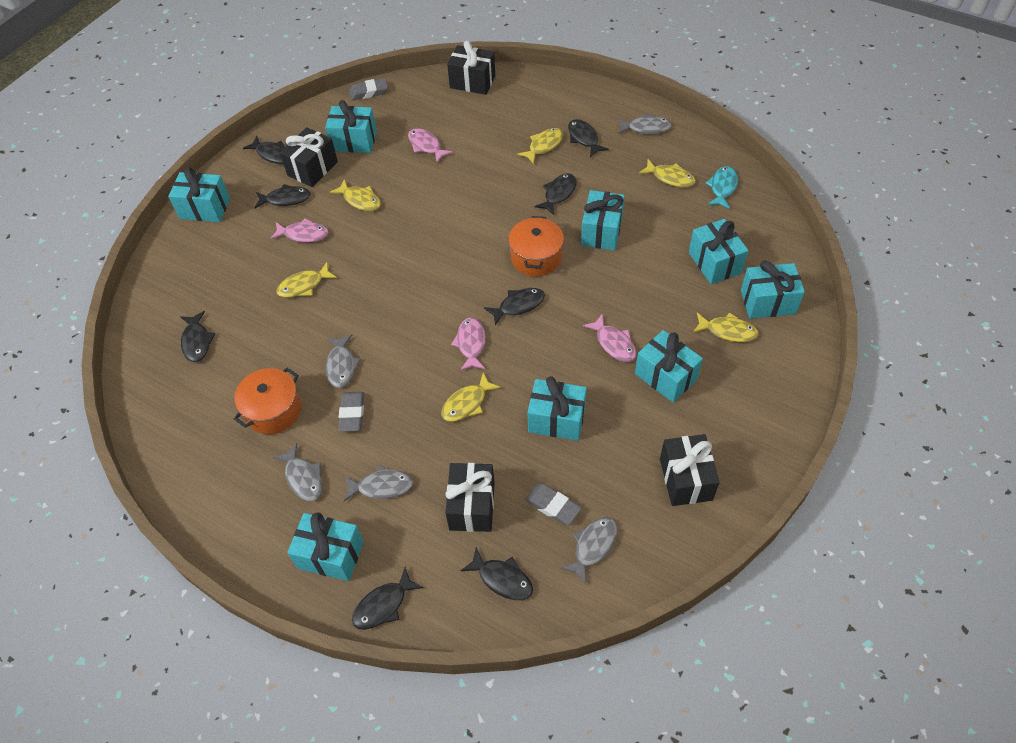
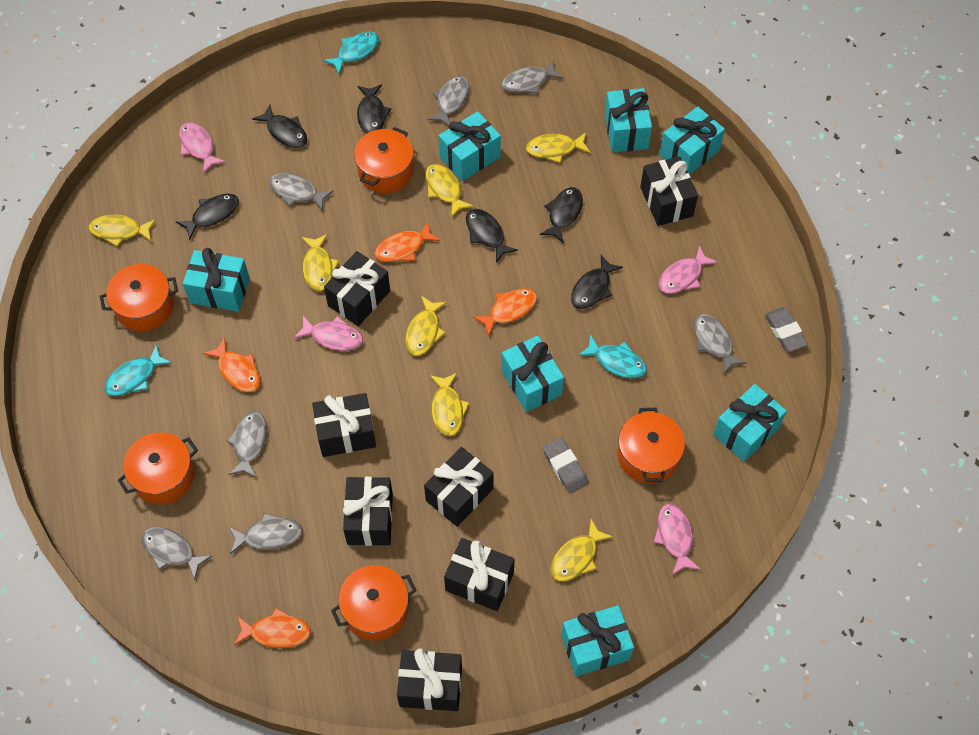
black fish: 8 -> 6
black gift: 4 -> 7
grey eraser: 3 -> 2
grey fish: 5 -> 7
orange fish: 0 -> 4
orange pot: 2 -> 5
turquoise fish: 1 -> 3
turquoise gift: 8 -> 7
yellow fish: 6 -> 7

